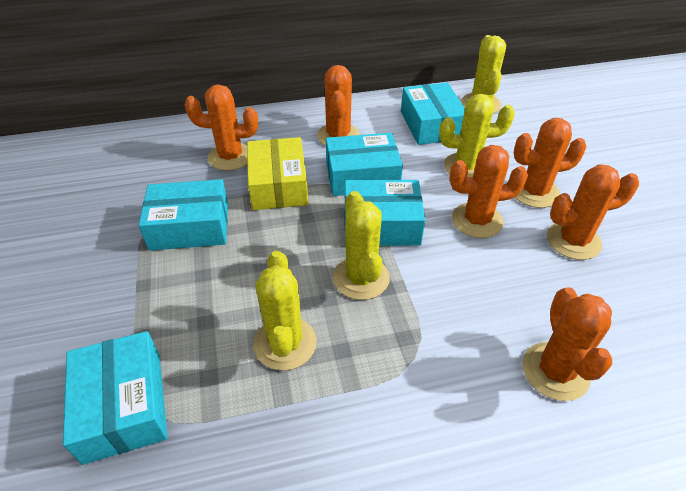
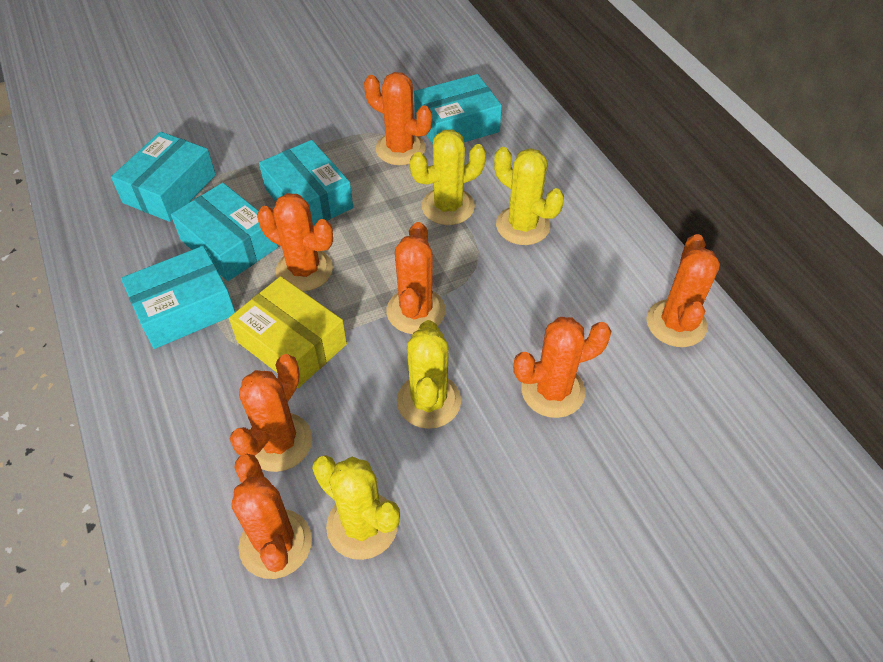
orange cactus: 6 -> 7

